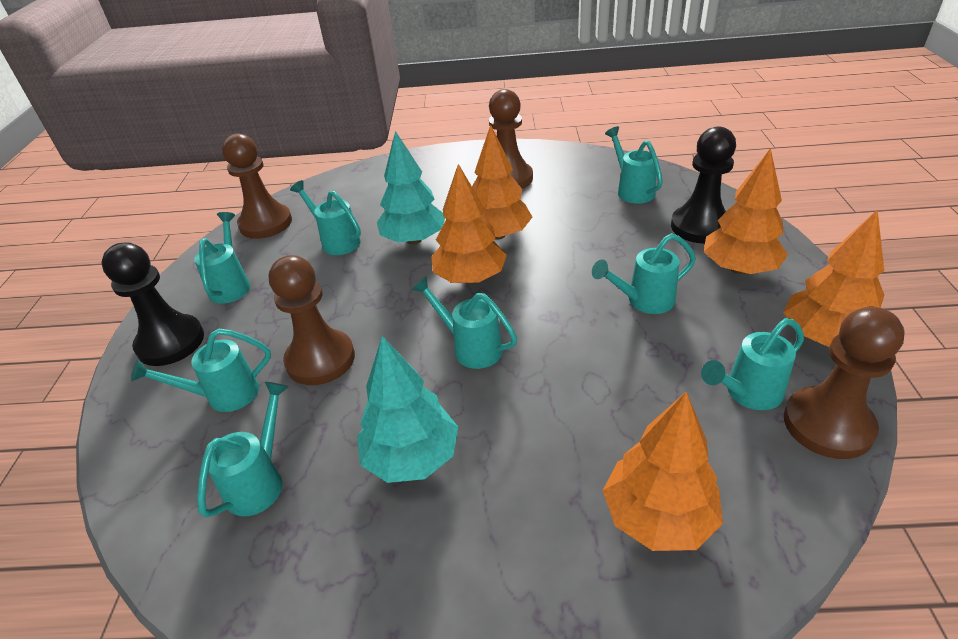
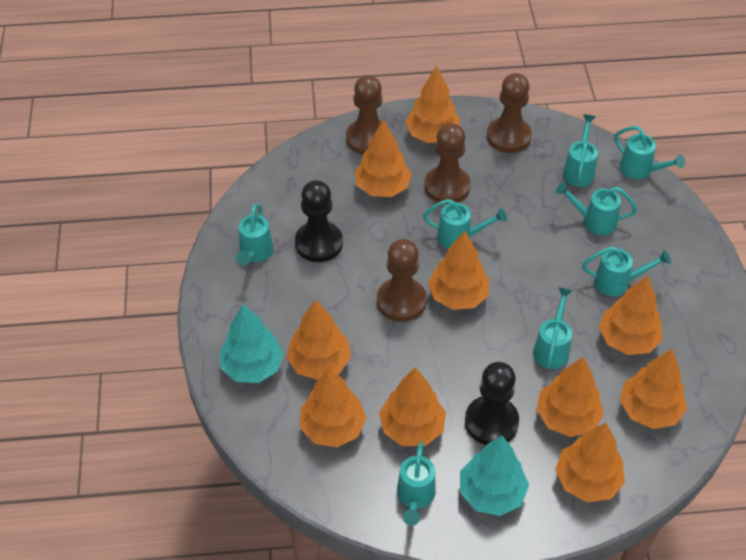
orange tree: 5 -> 10

